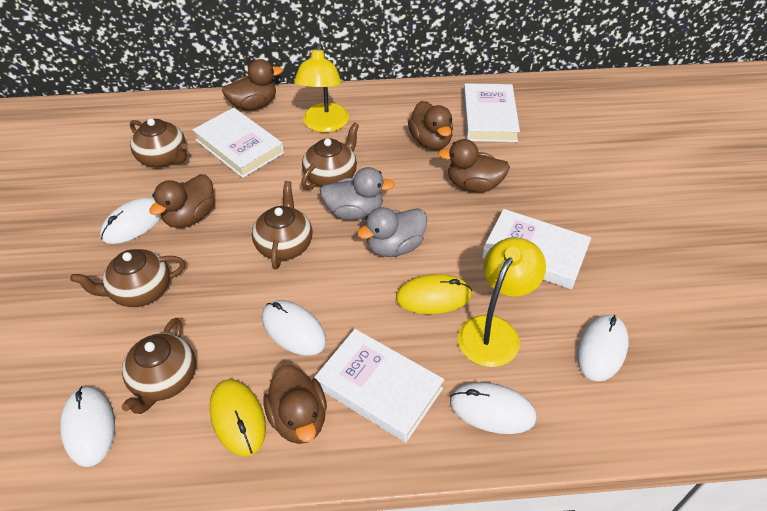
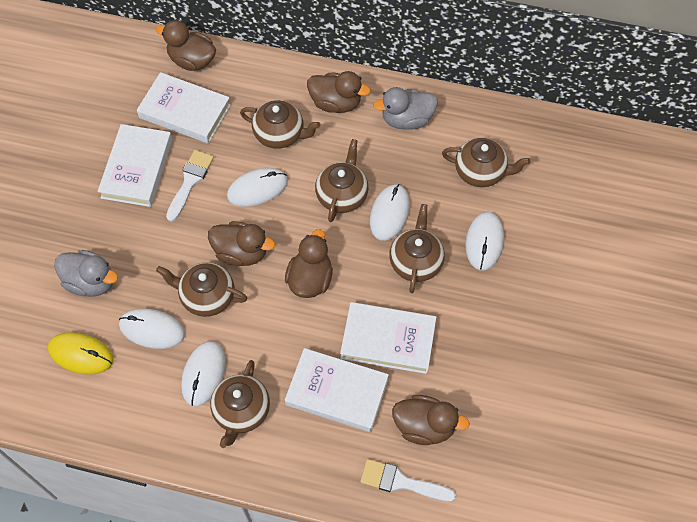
brown teapot: 5 -> 6
white brush: 0 -> 2
yellow lamp: 2 -> 0
yellow mouse: 2 -> 1

